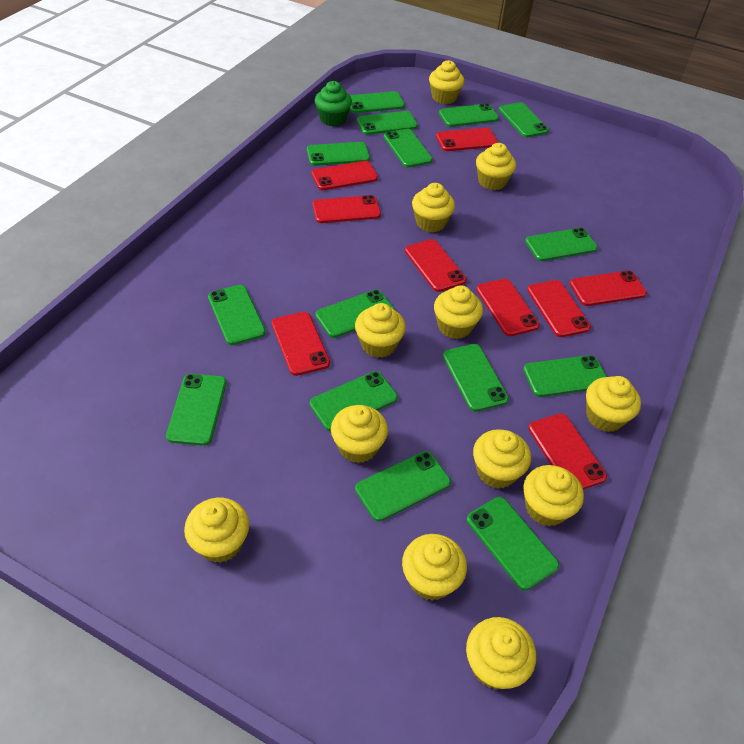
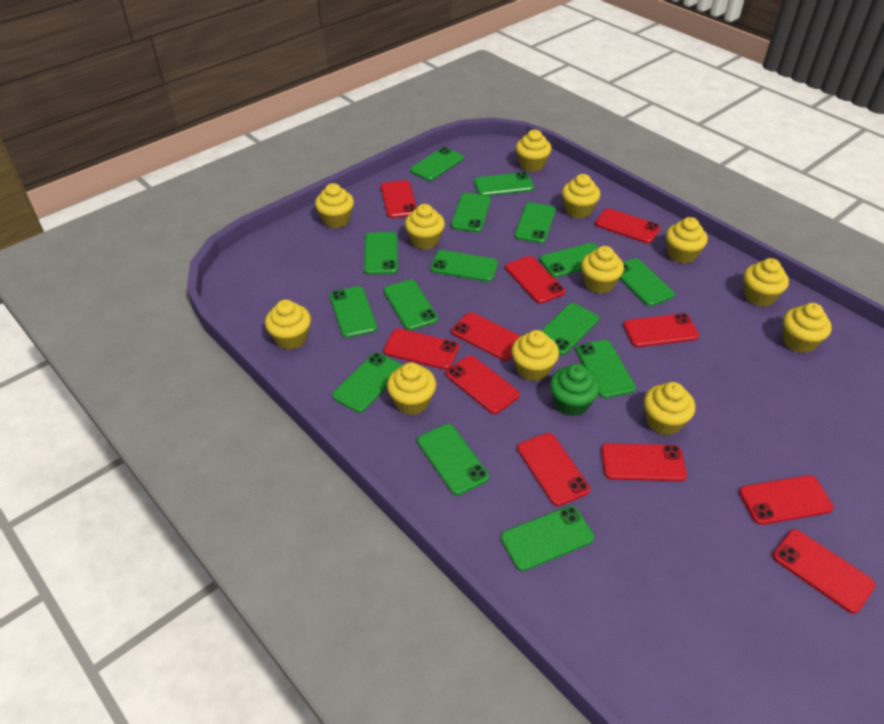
red phone: 9 -> 11

